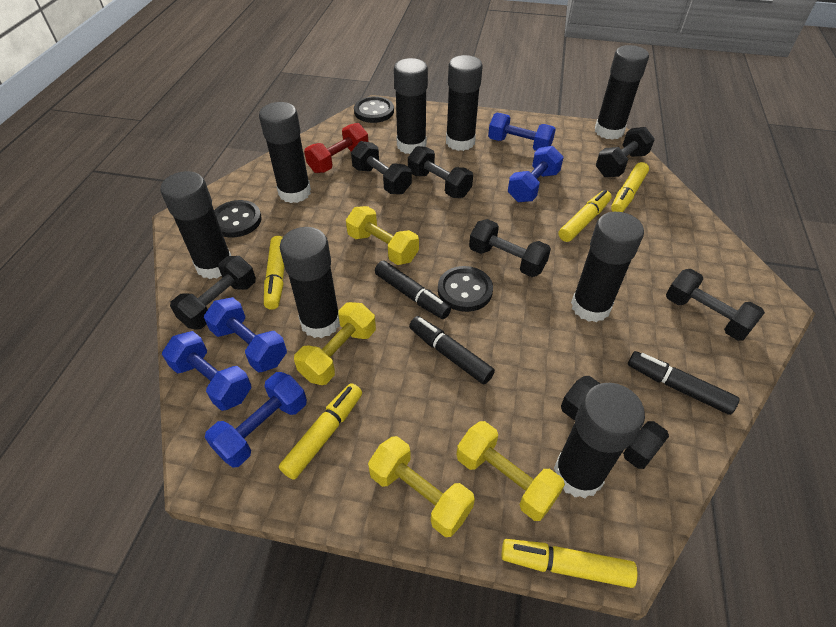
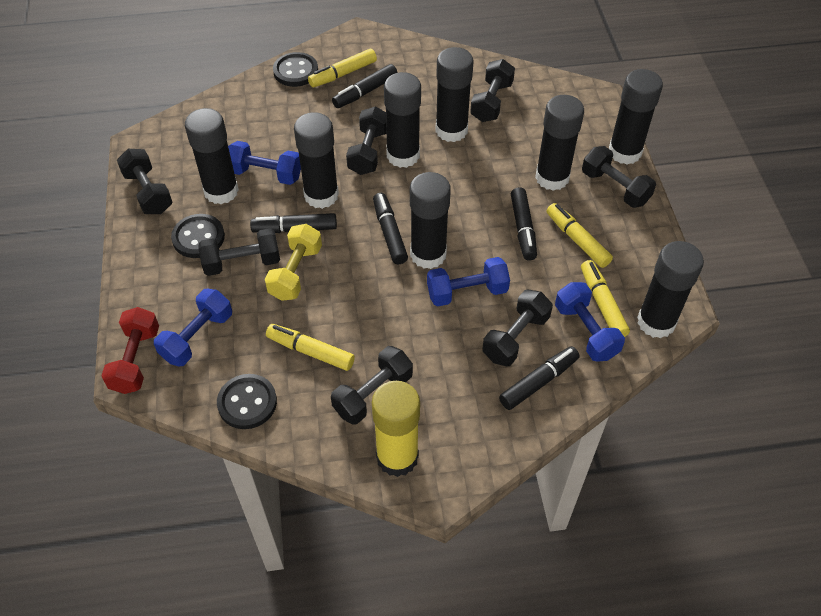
black marker: 3 -> 5
blue dumbbell: 5 -> 4
yellow dumbbell: 4 -> 1
yellow glue stick: 0 -> 1
yellow marker: 5 -> 4

